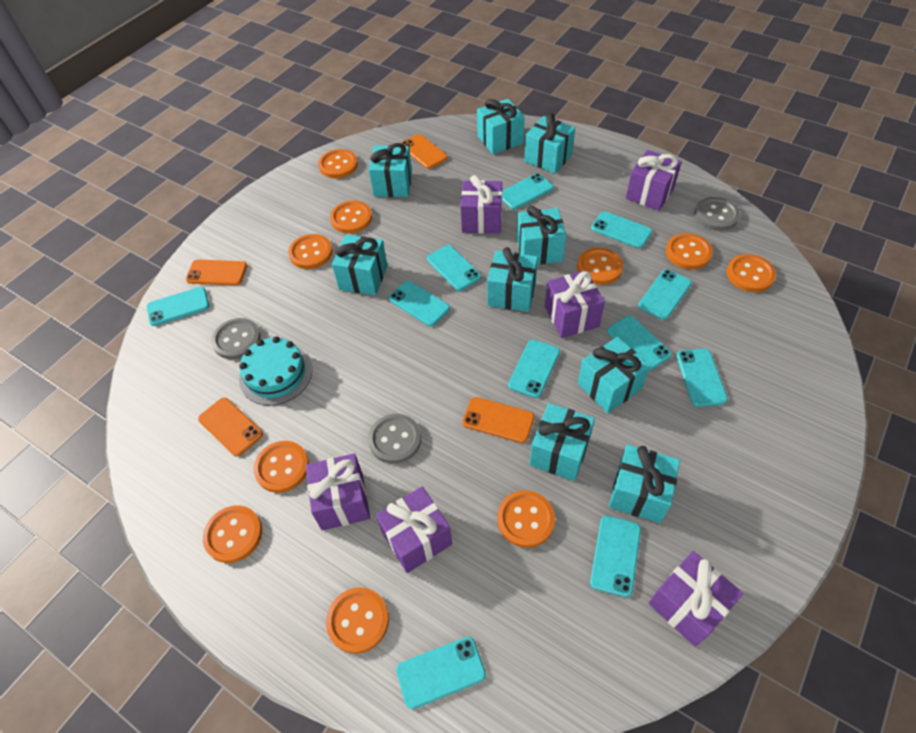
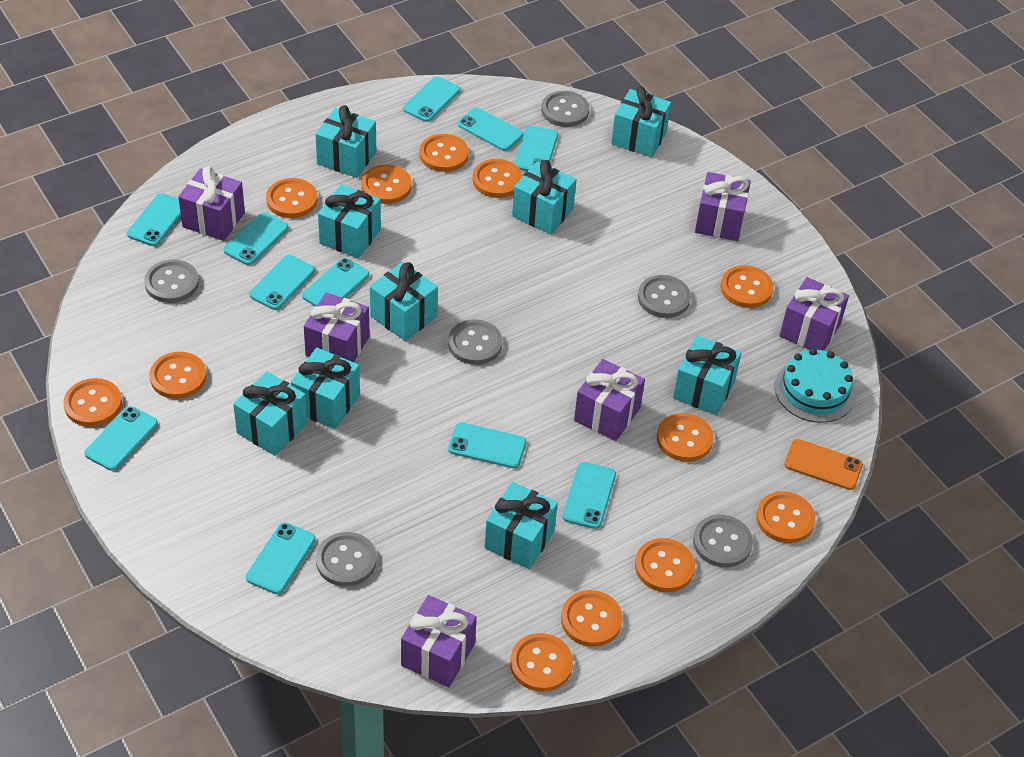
grey button: 3 -> 6
orange button: 10 -> 12
orange phone: 4 -> 1

